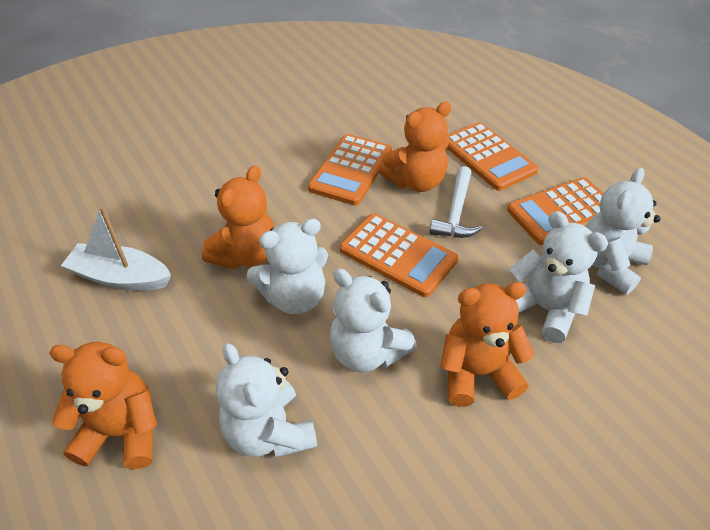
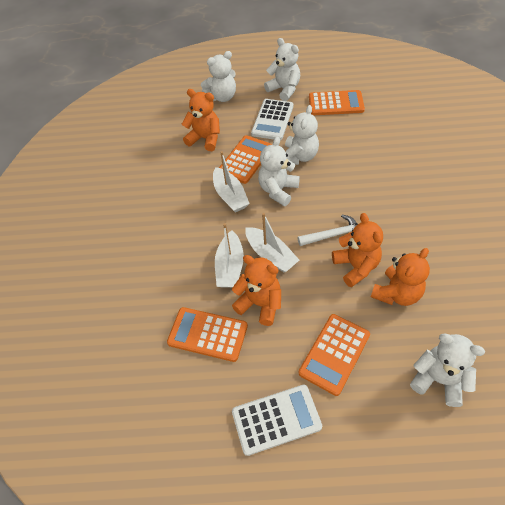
white boat: 1 -> 3
white calculator: 0 -> 2

